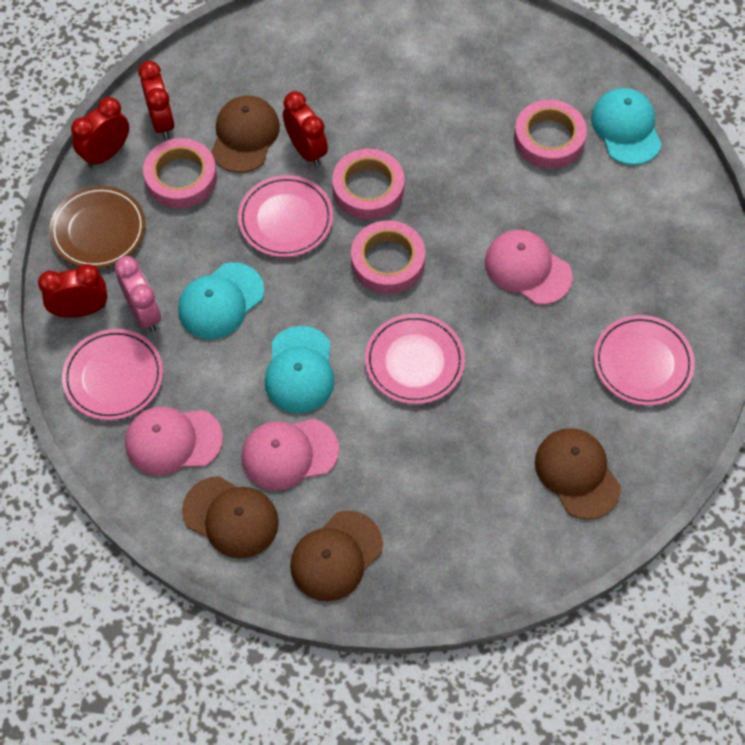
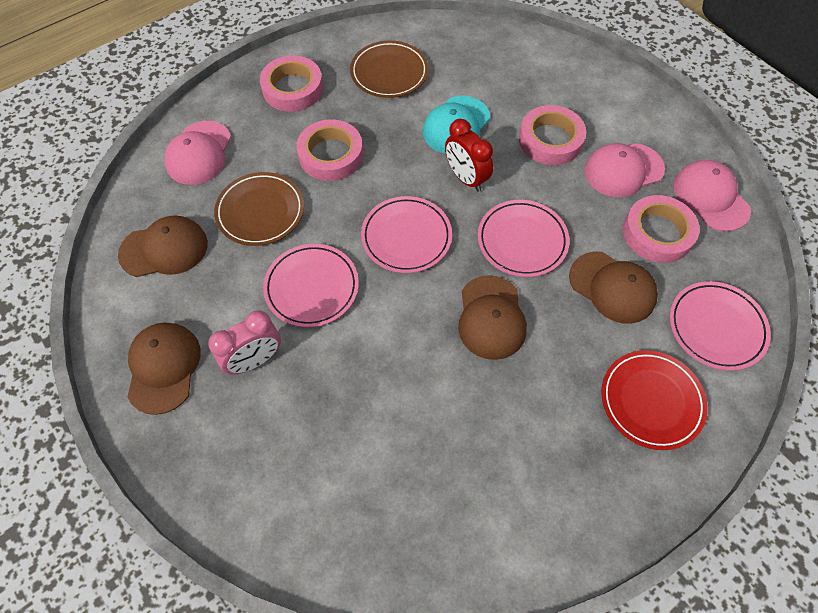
brown plate: 1 -> 2
red clock: 4 -> 1
red plate: 0 -> 1
turquoise cap: 3 -> 1

